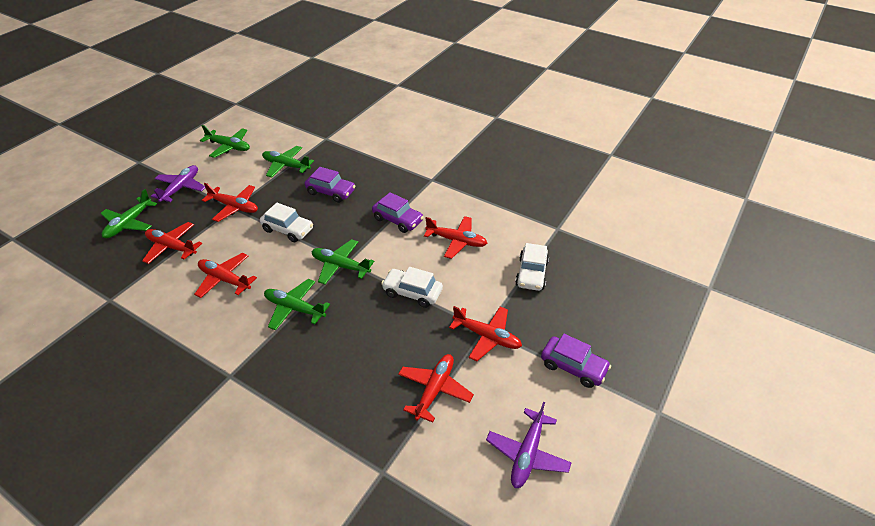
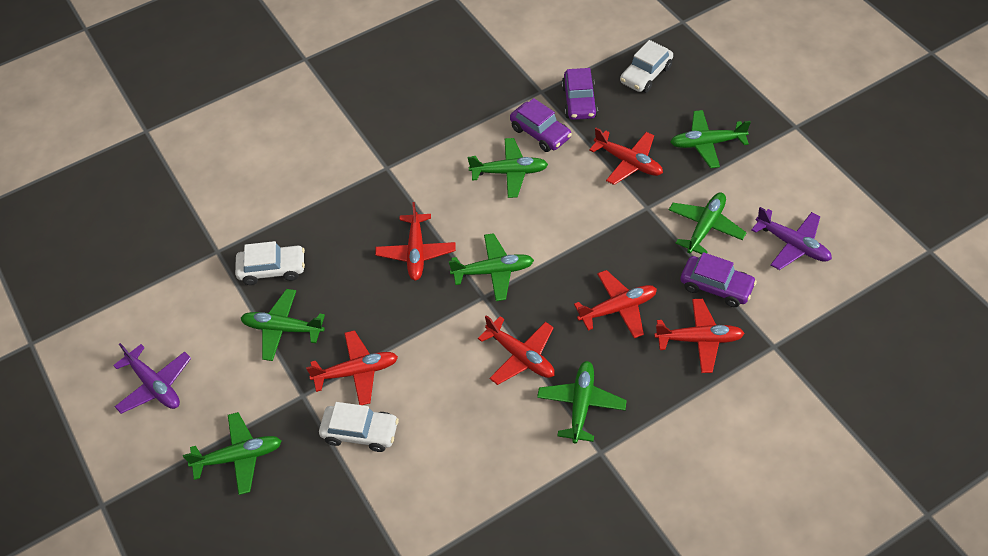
green plane: 5 -> 7

